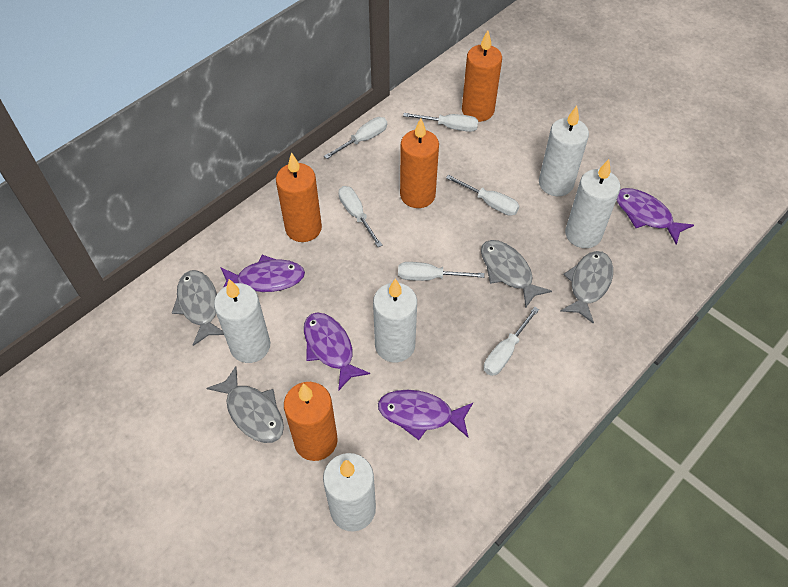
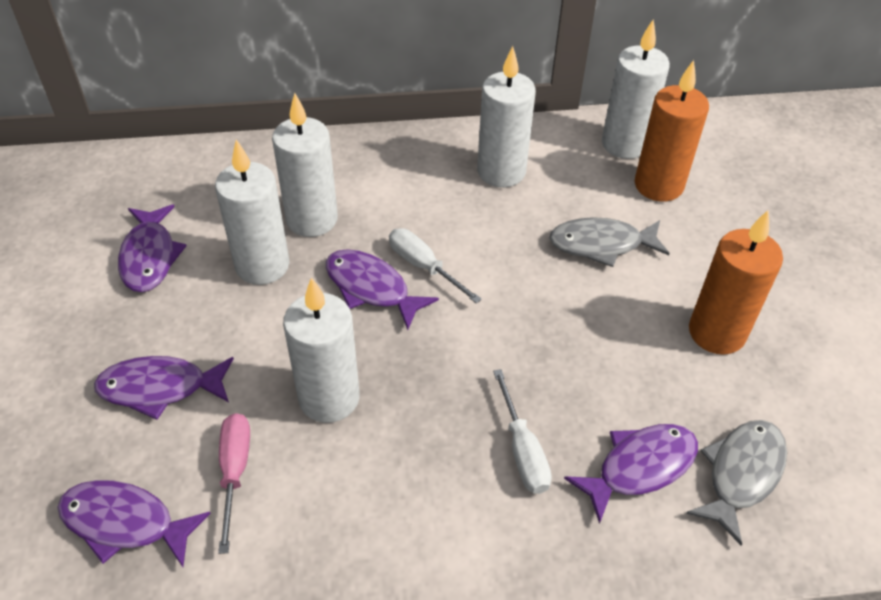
grey fish: 4 -> 2
orange candle: 4 -> 2
pink screwdriver: 0 -> 1
purple fish: 4 -> 5
white screwdriver: 6 -> 2

